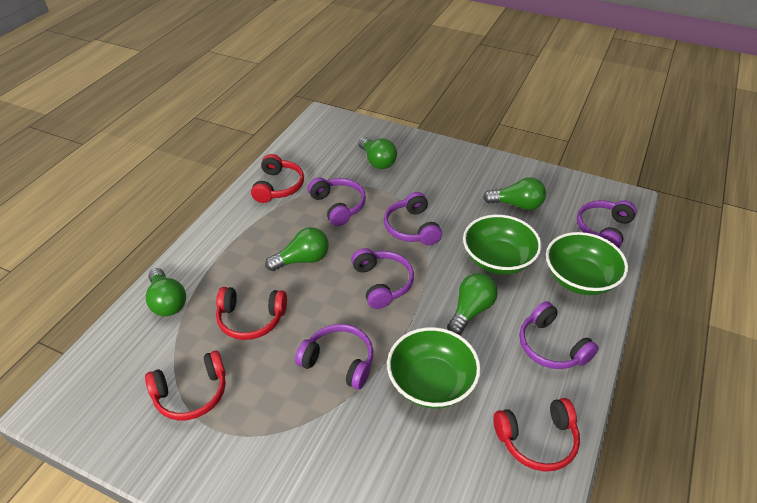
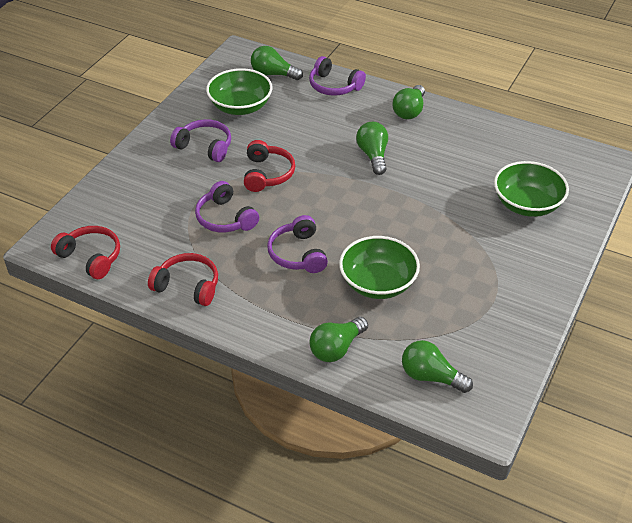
purple headphones: 6 -> 4
red headphones: 4 -> 3

